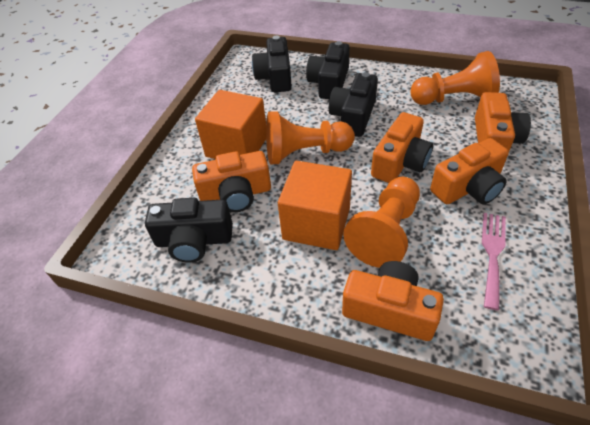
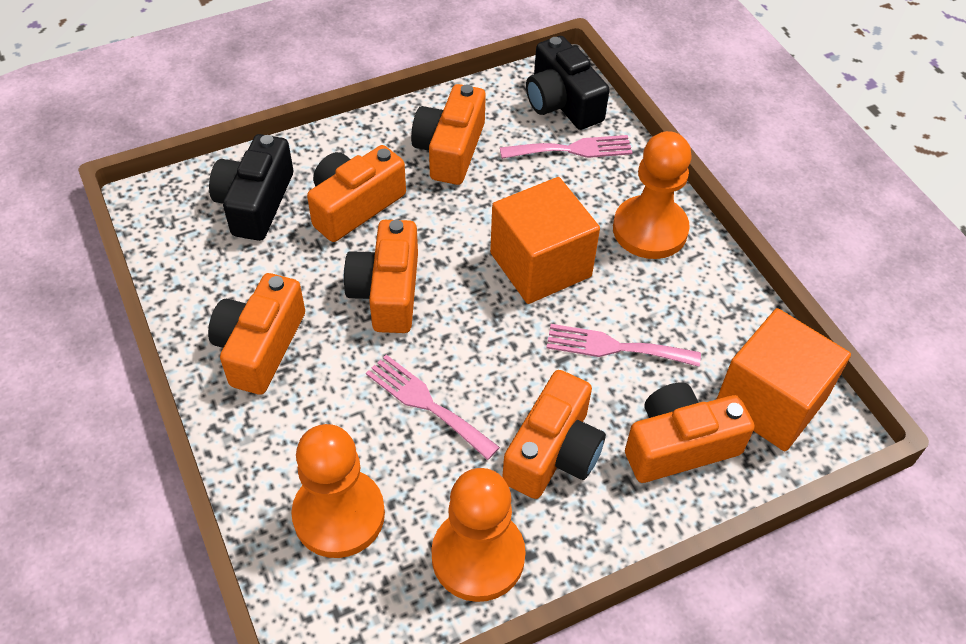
black camera: 4 -> 2
orange camera: 5 -> 6
pink fork: 1 -> 3

